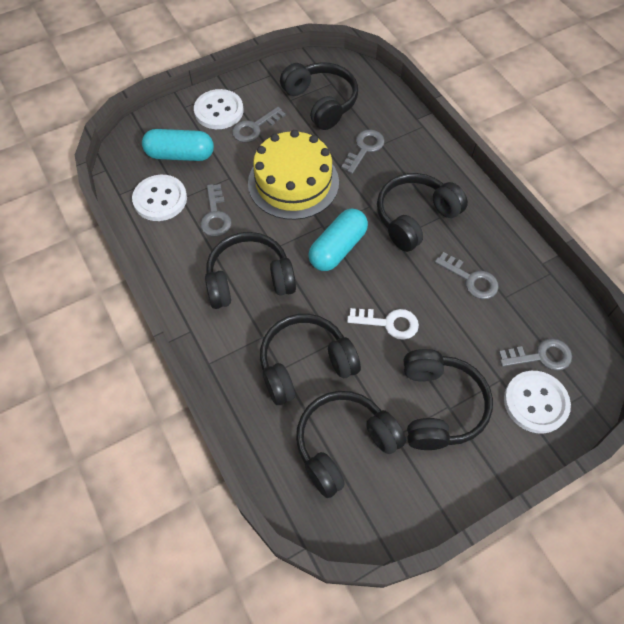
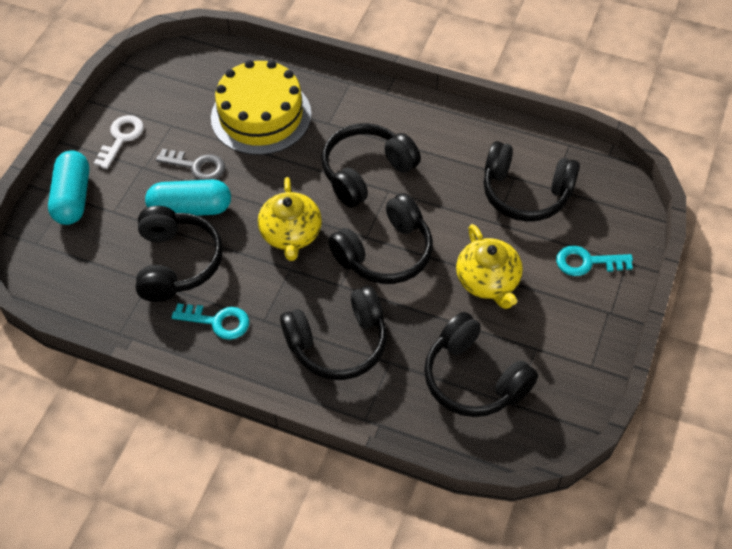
grey key: 5 -> 1
turquoise key: 0 -> 2
white button: 3 -> 0
yellow teapot: 0 -> 2

